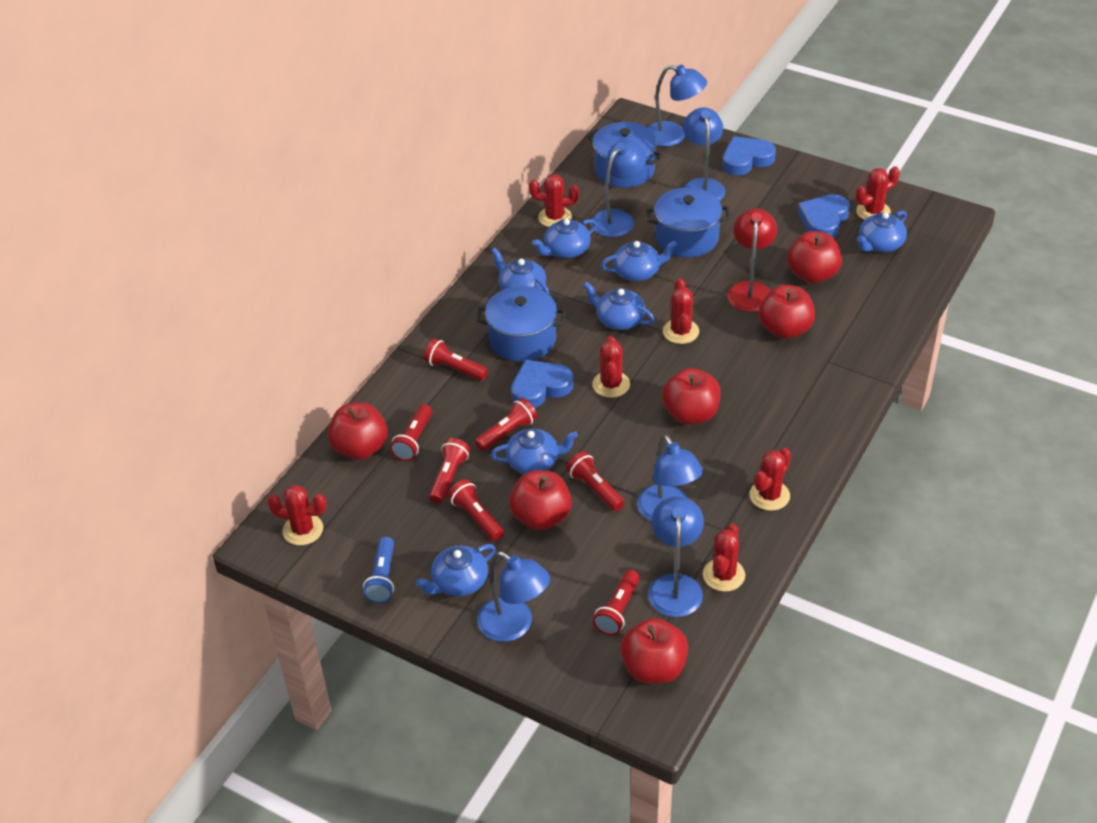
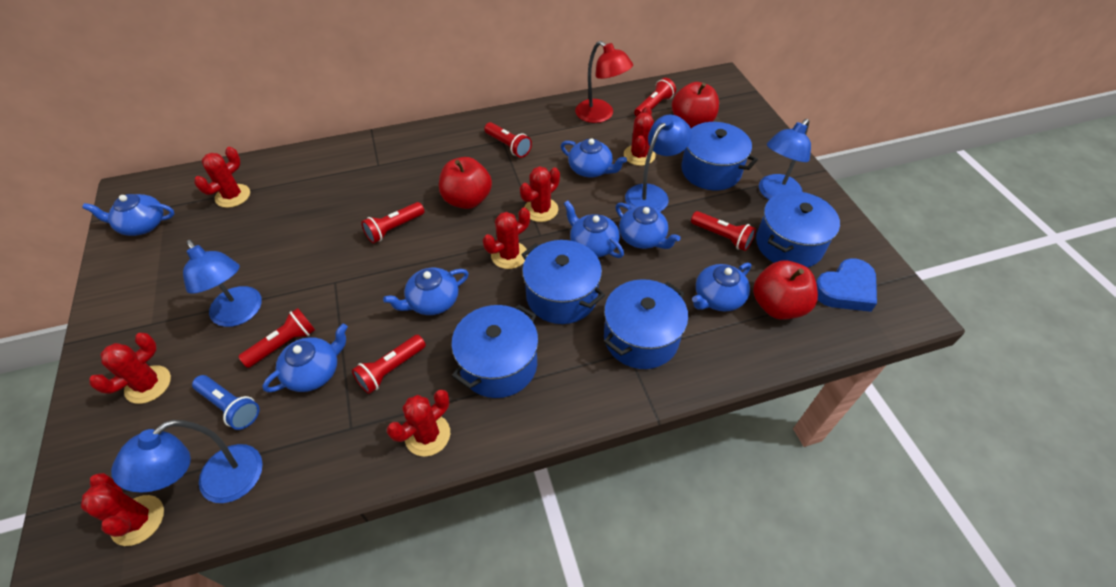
blue heart: 3 -> 1
blue lamp: 6 -> 4
blue pot: 3 -> 5
red apple: 6 -> 3
red flashlight: 7 -> 6

